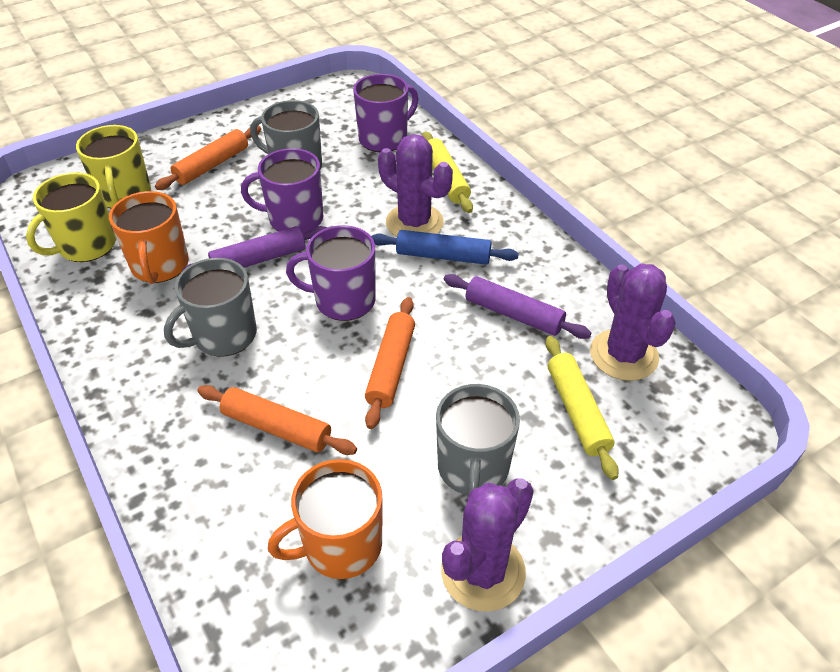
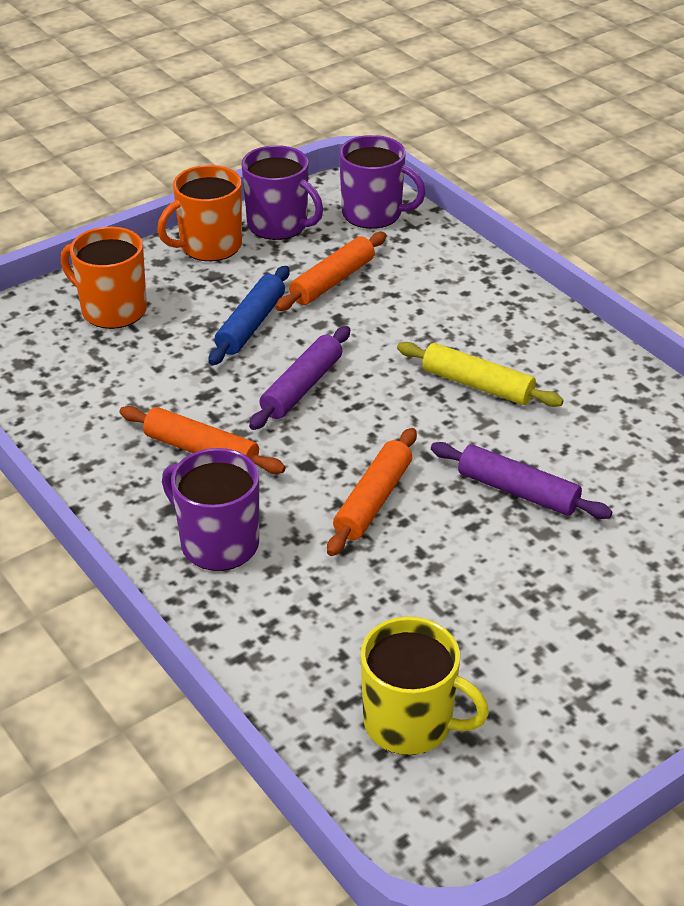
grey mug: 3 -> 0
purple cactus: 3 -> 0
yellow mug: 2 -> 1
yellow rolling pin: 2 -> 1

